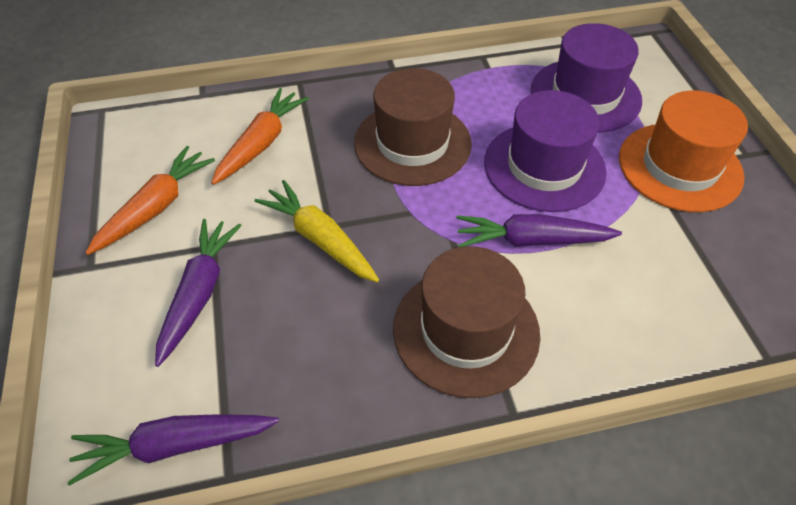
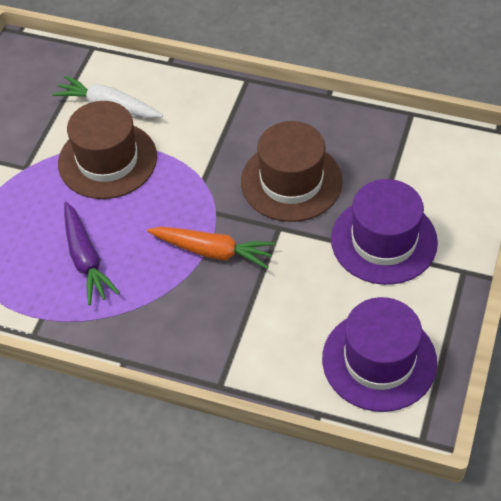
orange carrot: 2 -> 1
orange hat: 1 -> 0
purple carrot: 3 -> 1
white carrot: 0 -> 1
yellow carrot: 1 -> 0

